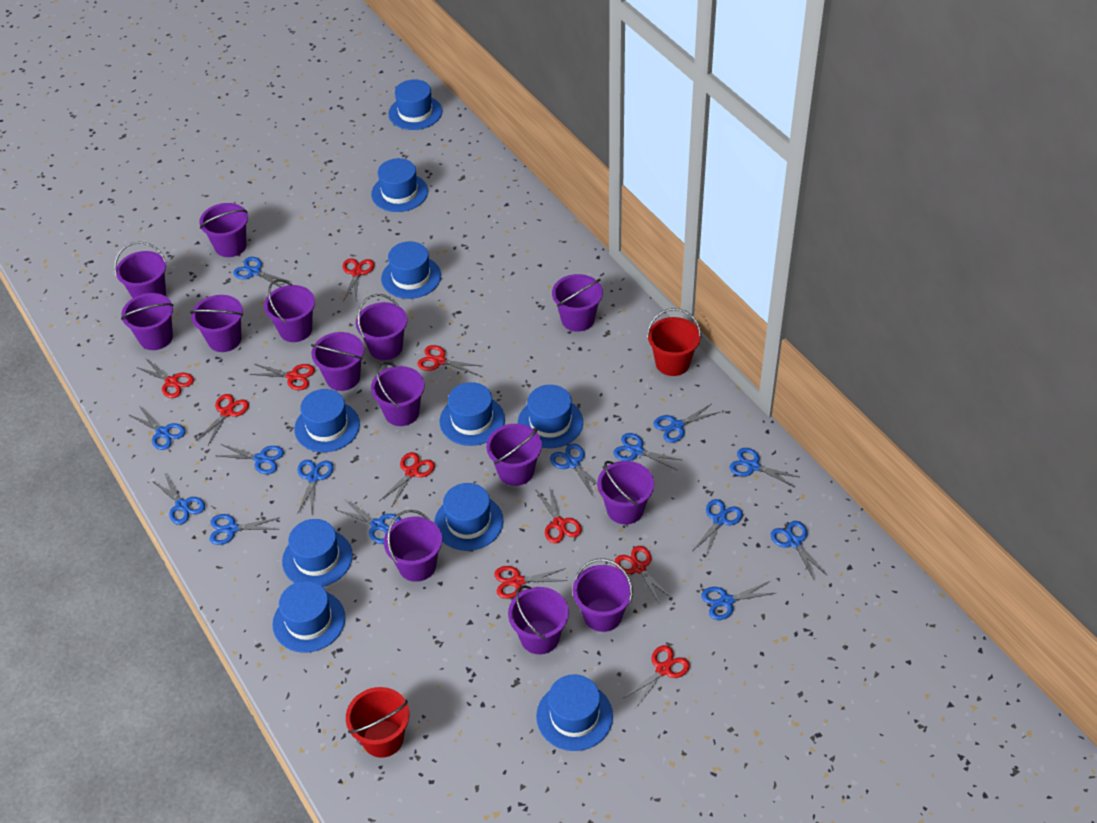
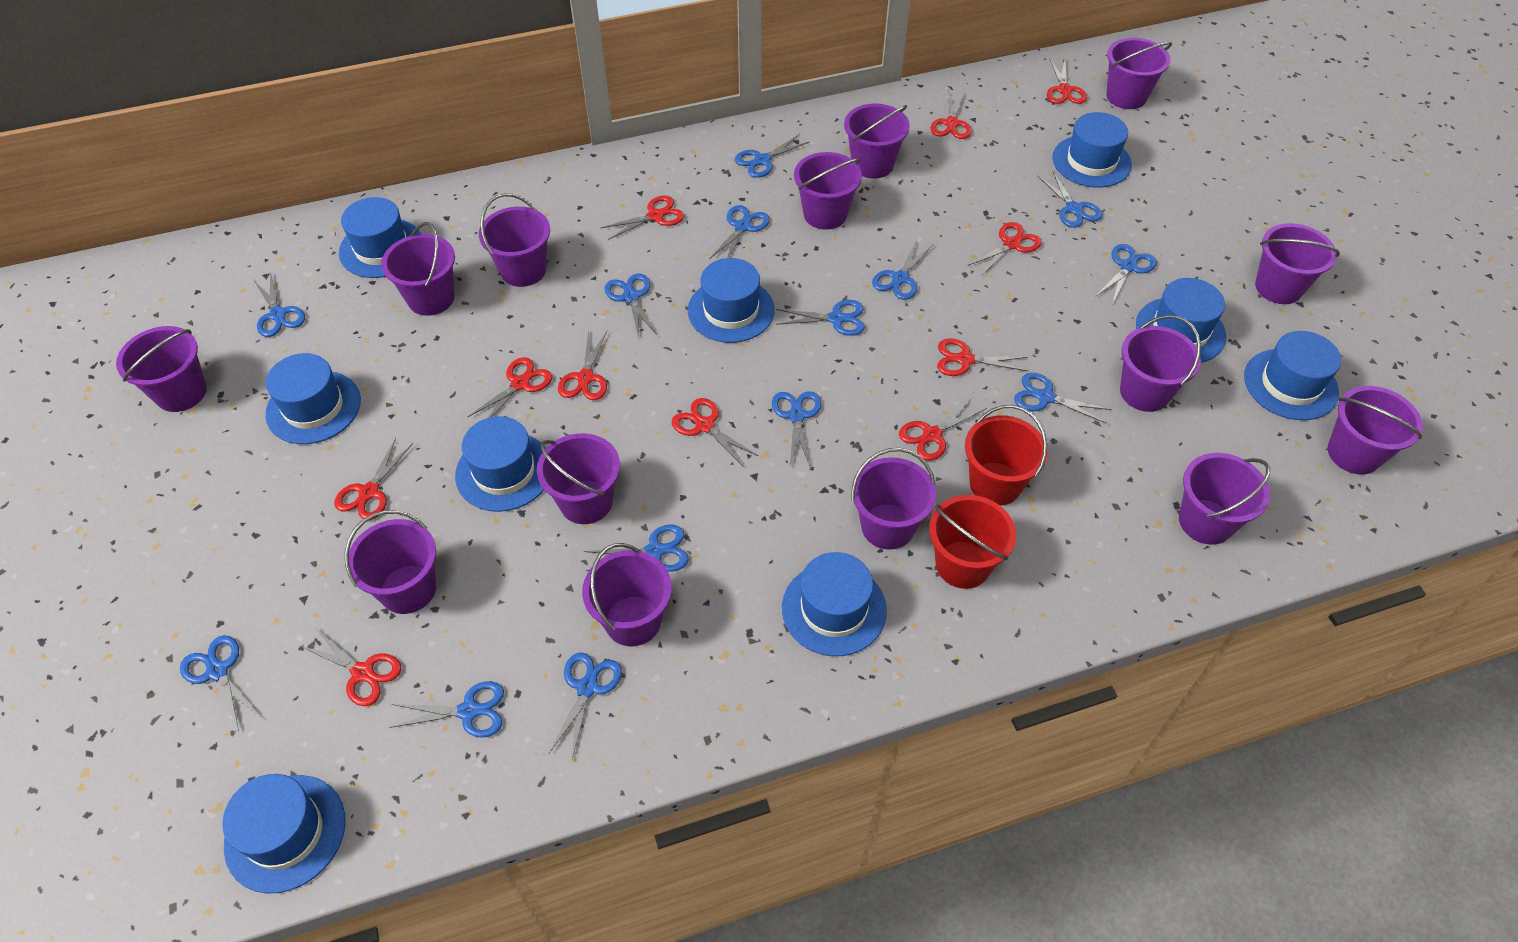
blue hat: 10 -> 9
red scissors: 10 -> 11

